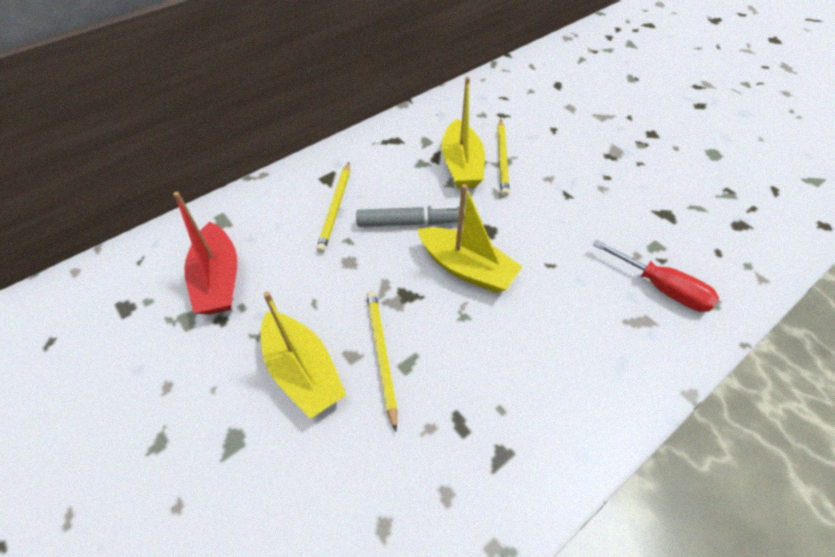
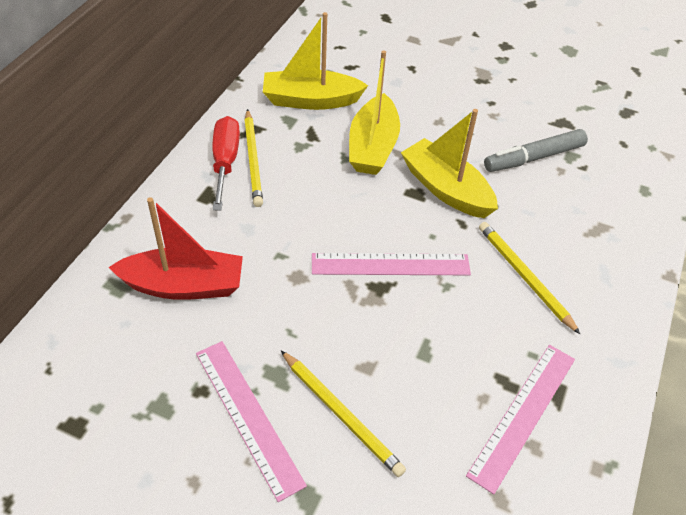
pink ruler: 0 -> 3

